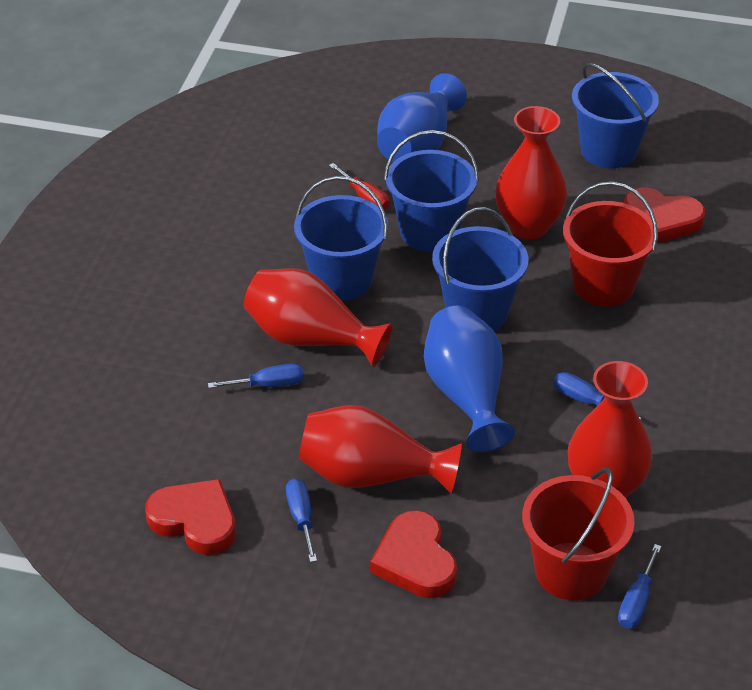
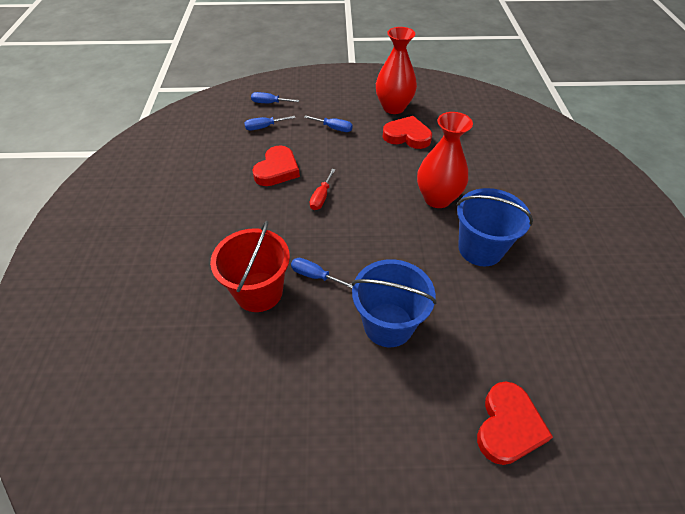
blue bucket: 4 -> 2
blue vase: 2 -> 0
red bucket: 2 -> 1
red vase: 4 -> 2

